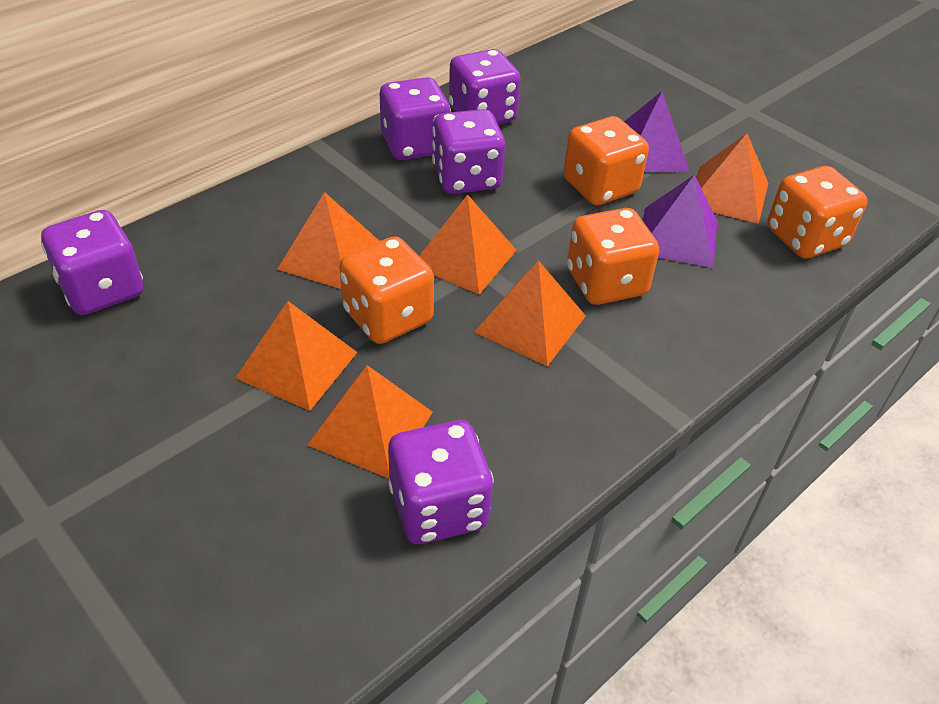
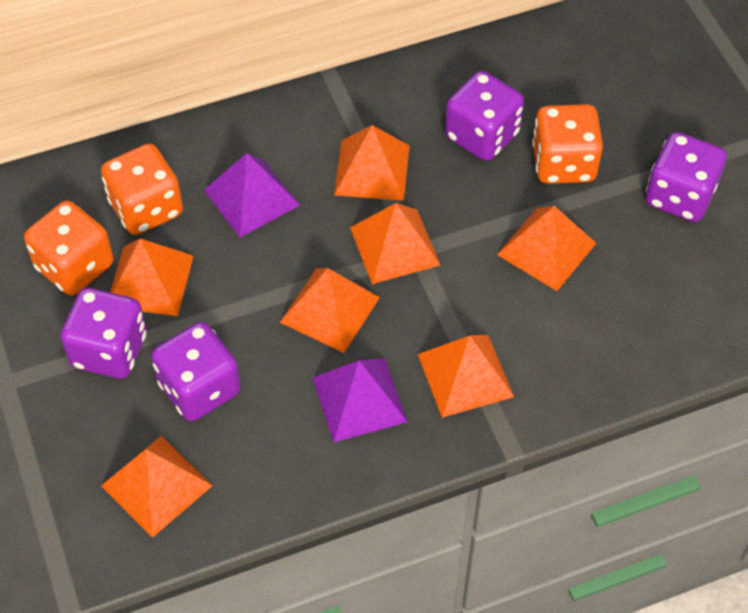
orange dice: 4 -> 3
orange pyramid: 6 -> 7
purple dice: 5 -> 4

